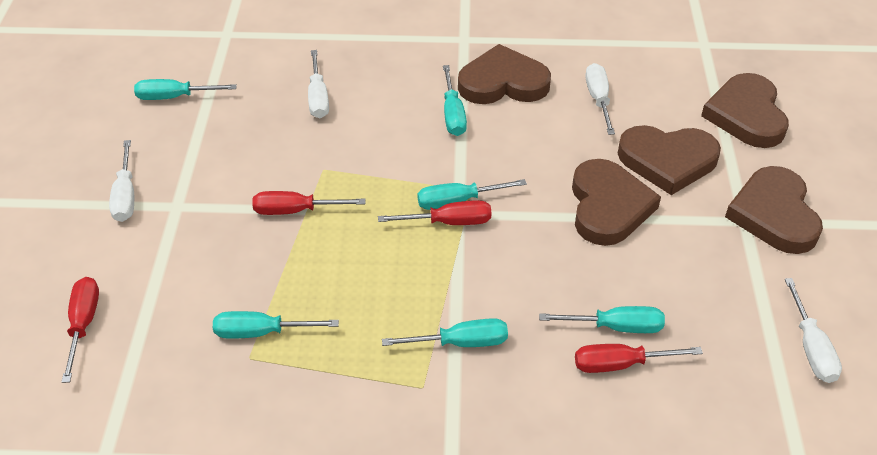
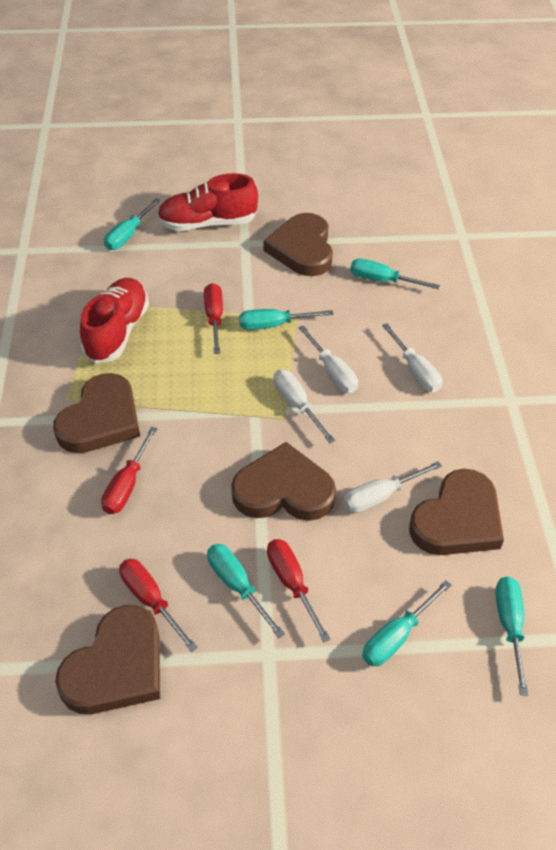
red shoe: 0 -> 2

